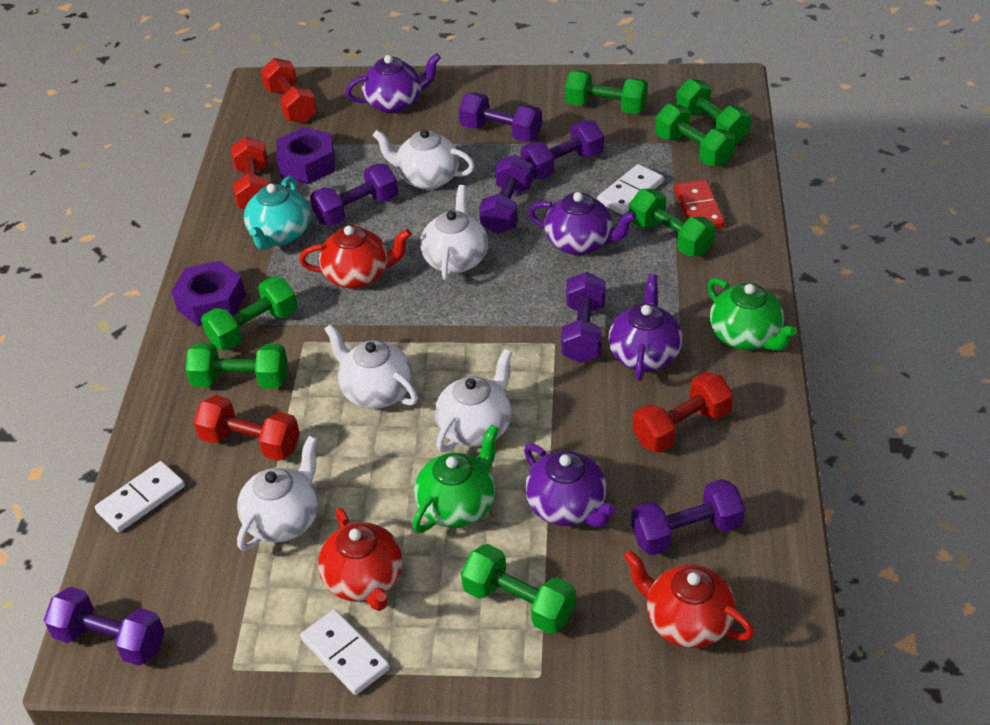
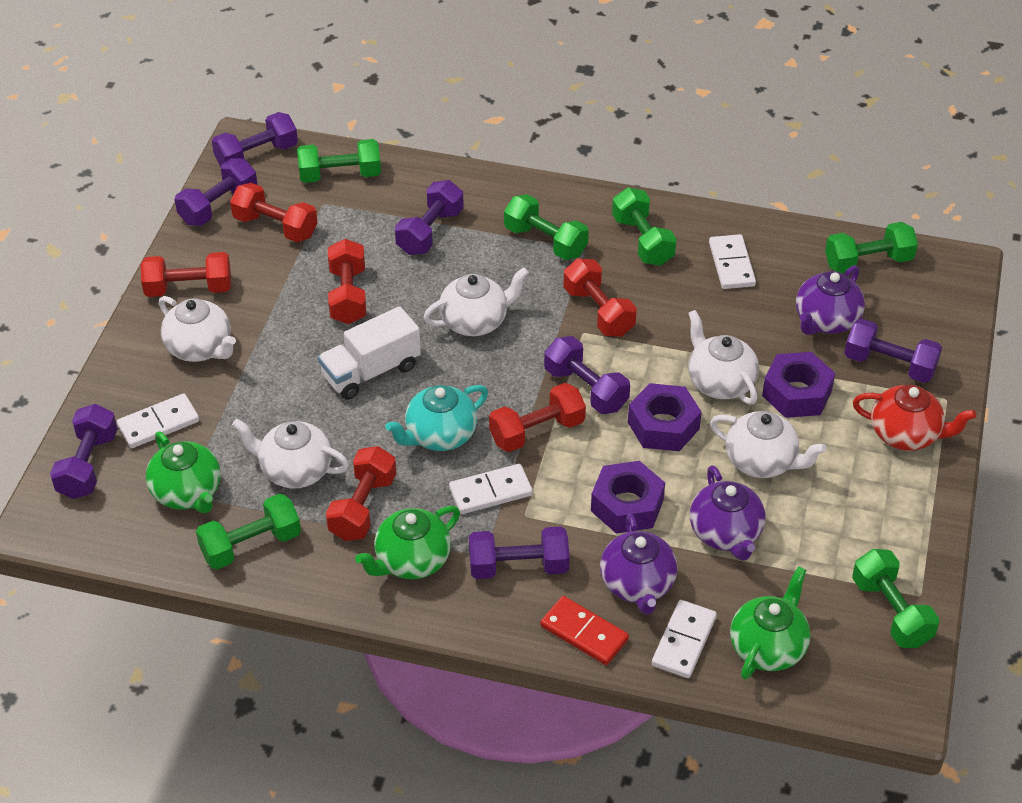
green dumbbell: 7 -> 6
green teapot: 2 -> 3
purple nut: 2 -> 3
purple teapot: 4 -> 3
red dumbbell: 4 -> 6
red teapot: 3 -> 1
white domino: 3 -> 4
white truck: 0 -> 1

